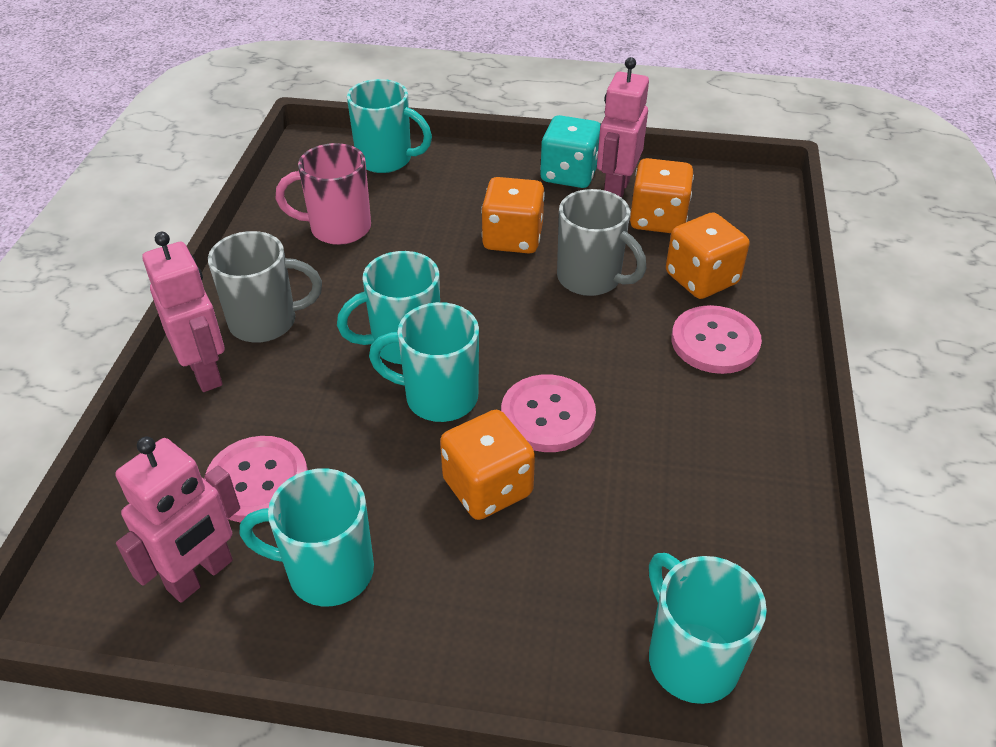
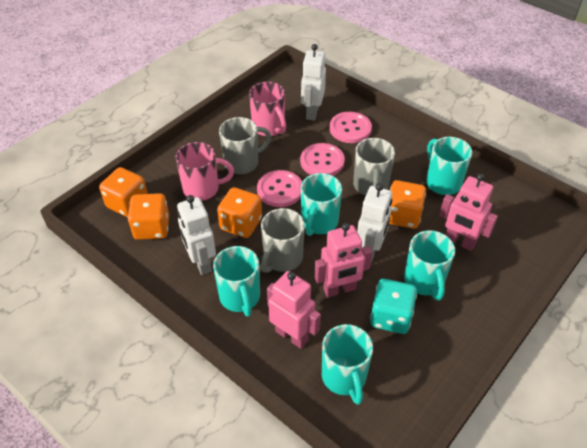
grey mug: 2 -> 3
pink mug: 1 -> 2
white robot: 0 -> 3

